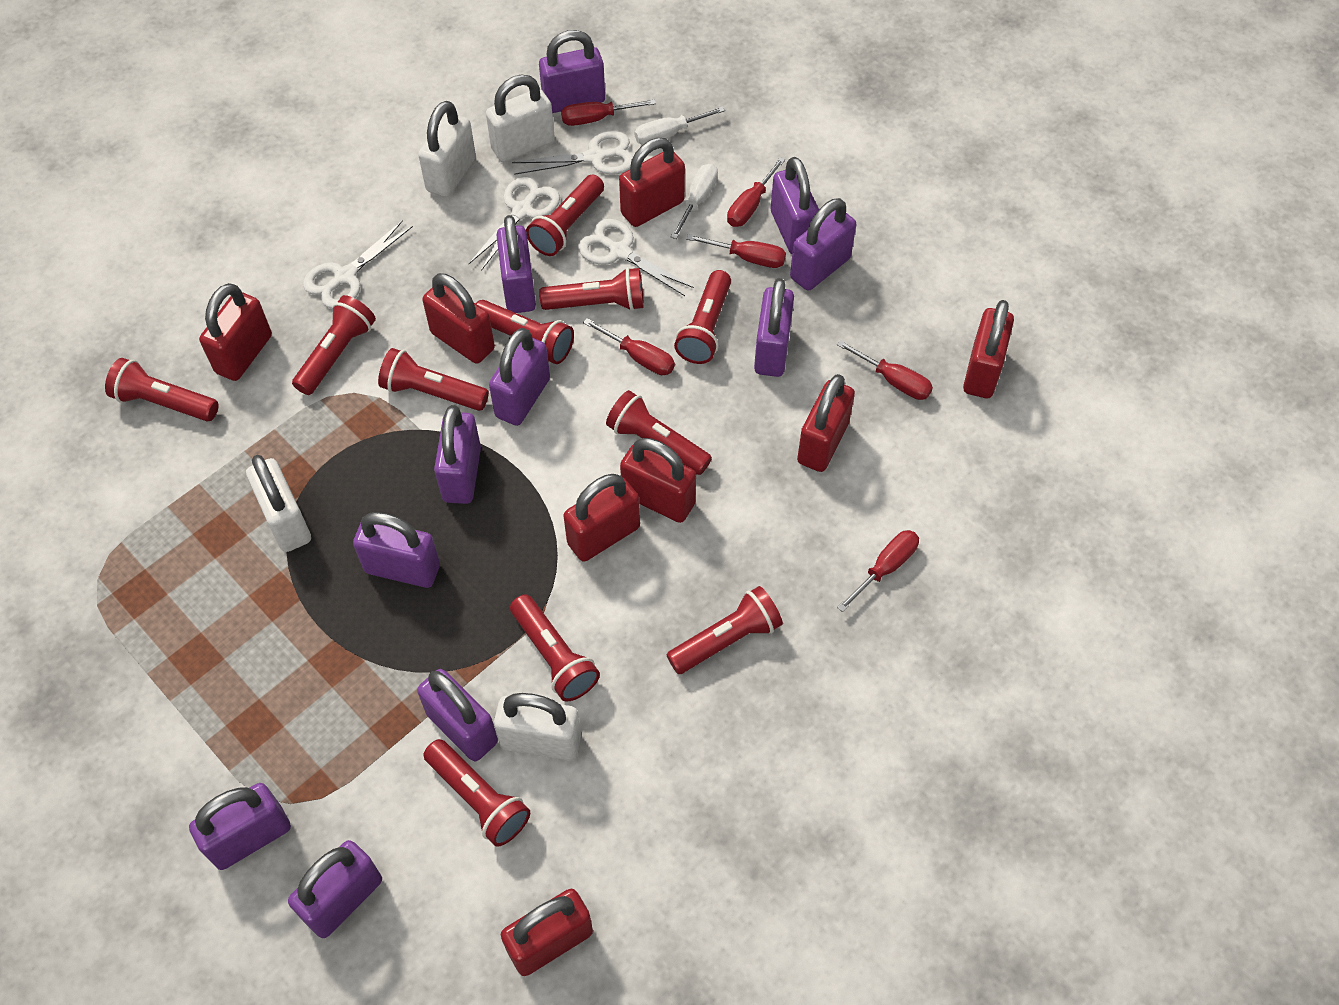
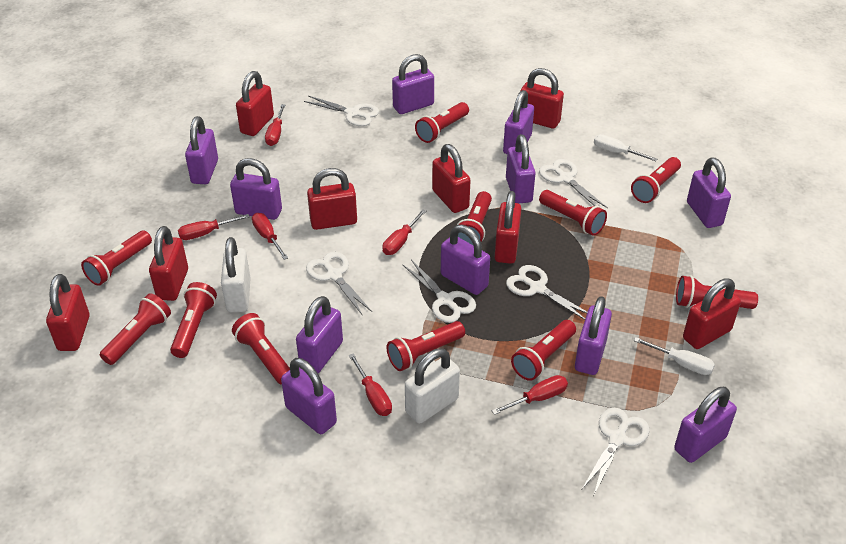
white padlock: 4 -> 2
white scissors: 4 -> 6

